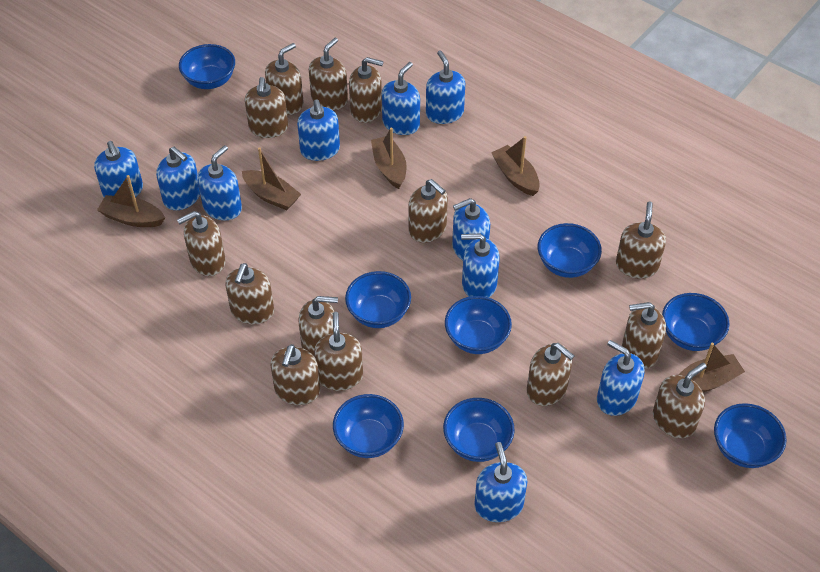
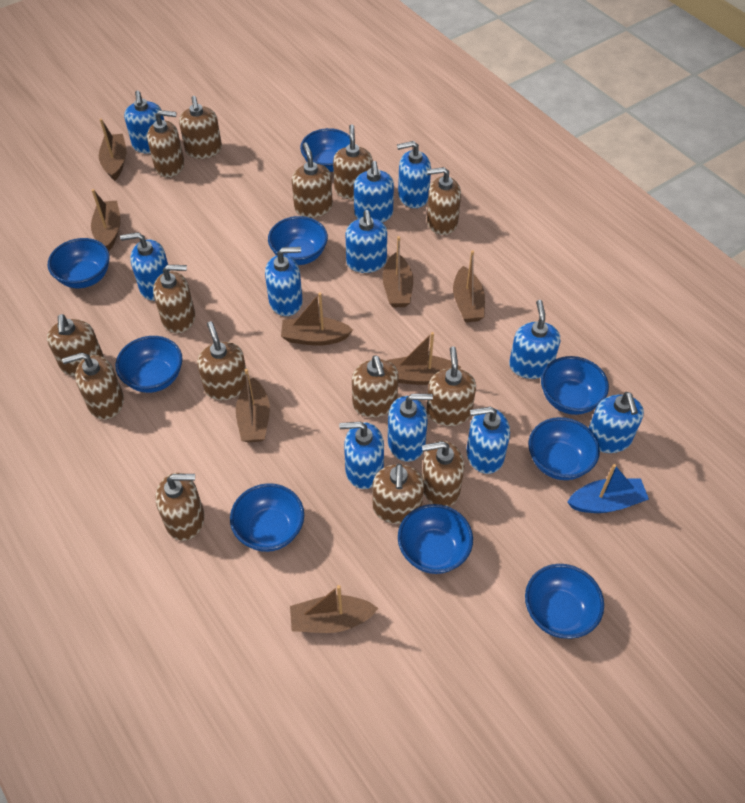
blue boat: 0 -> 1
blue bowl: 8 -> 9
blue soap dispenser: 10 -> 11
brown boat: 5 -> 8

